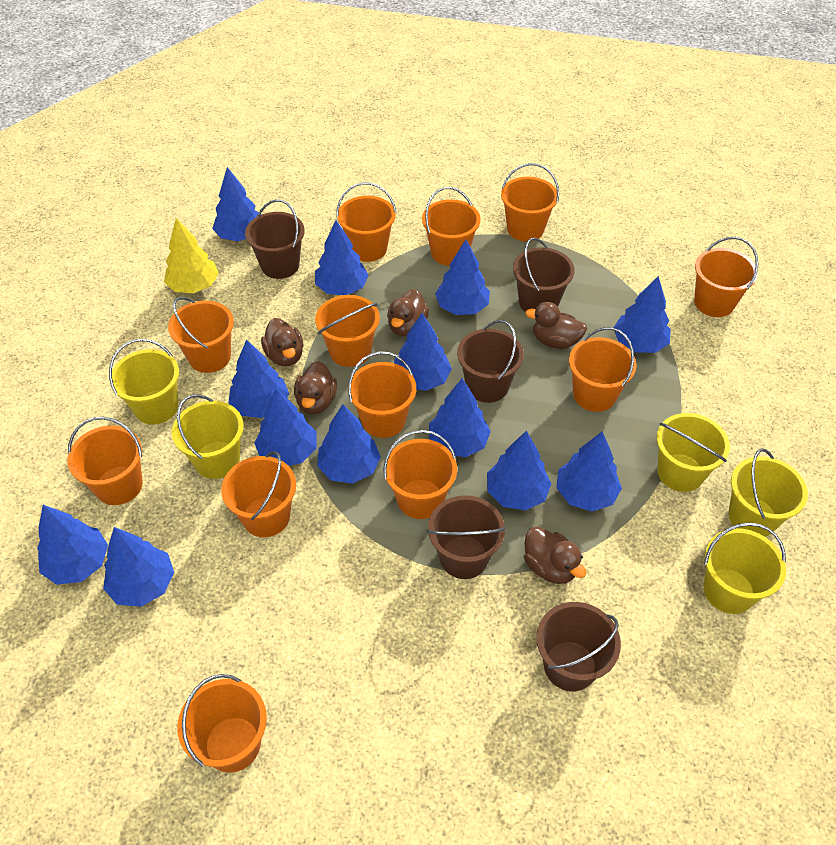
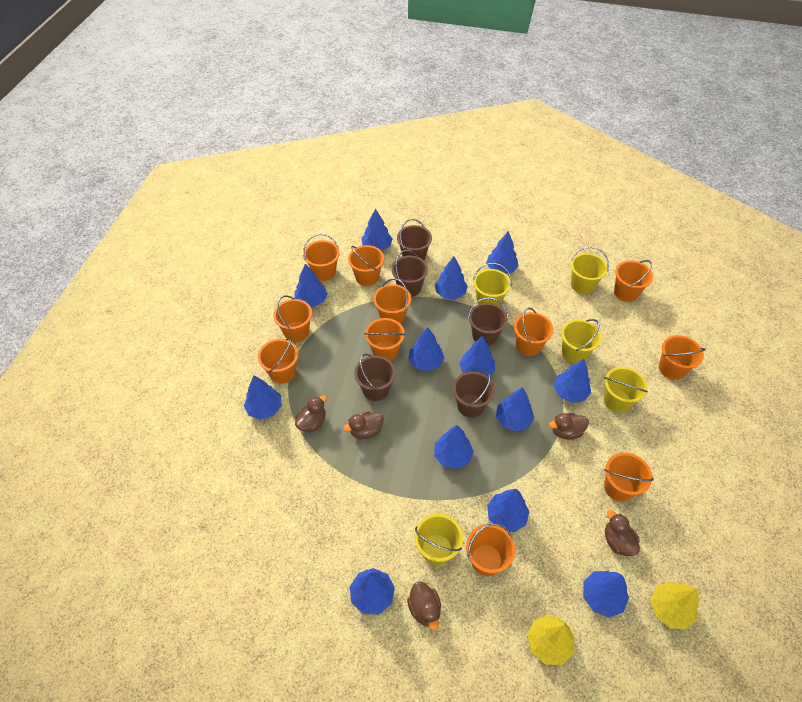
orange bucket: 12 -> 11
yellow tree: 1 -> 2

